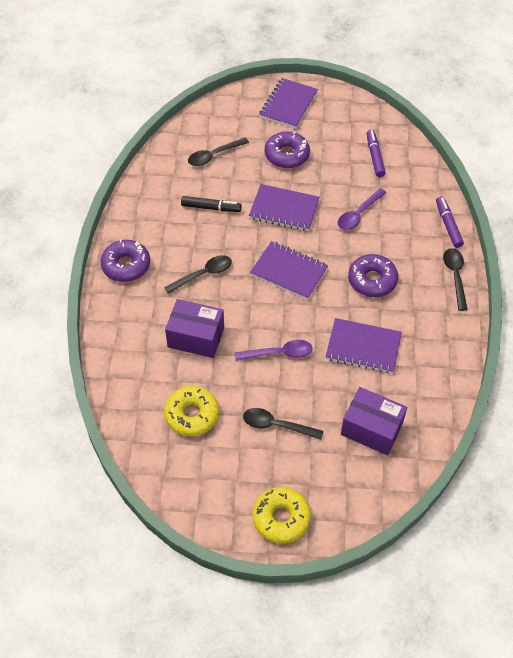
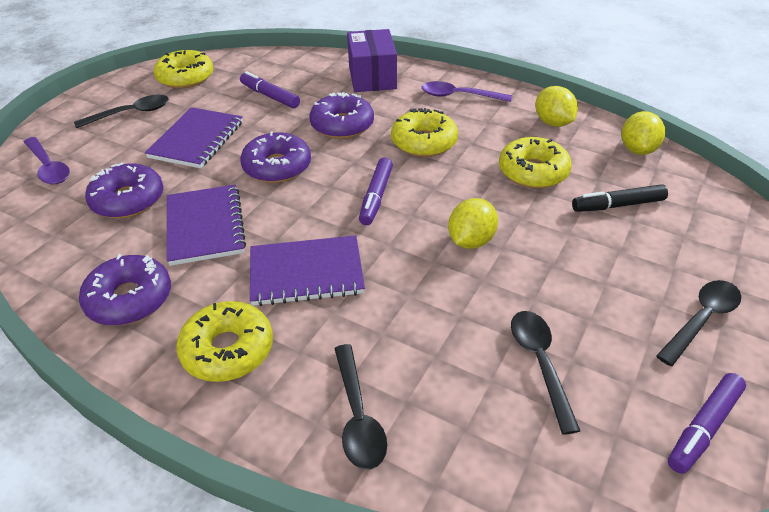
purple box: 2 -> 1
purple donut: 3 -> 4
purple marker: 2 -> 3
purple notebook: 4 -> 3
yellow donut: 2 -> 4
yellow lemon: 0 -> 3

